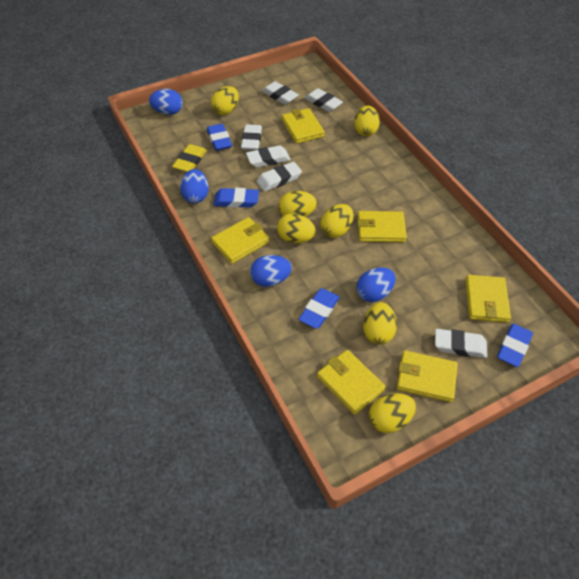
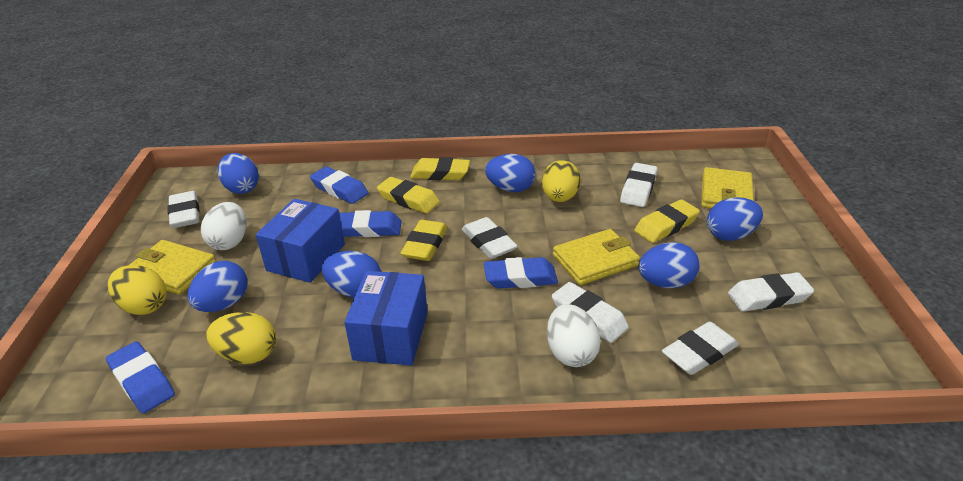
blue box: 0 -> 2
blue egg: 4 -> 6
white egg: 0 -> 2
yellow egg: 7 -> 3
yellow eraser: 1 -> 4
yellow wallet: 6 -> 3

